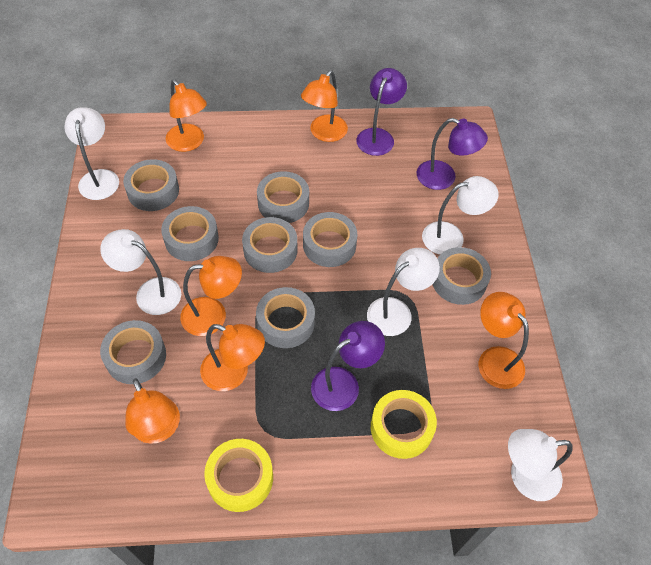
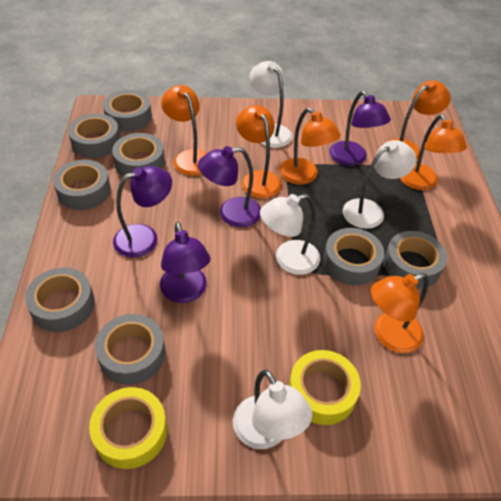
purple lamp: 3 -> 4
white lamp: 5 -> 4

